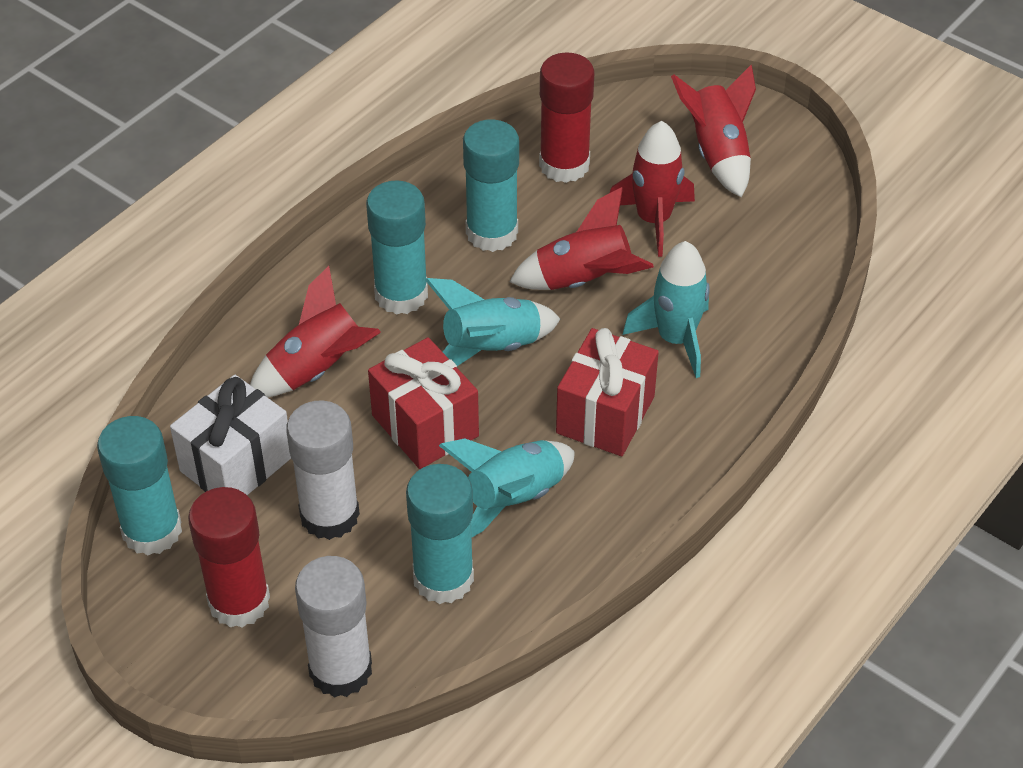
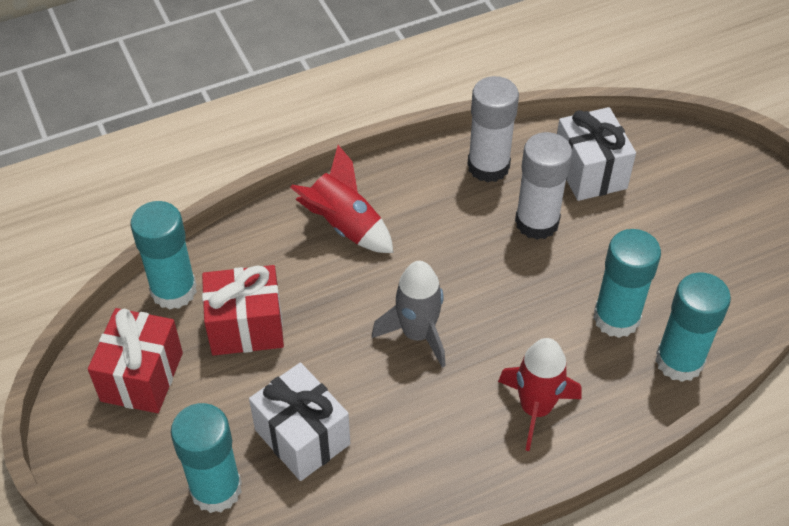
grey rocket: 0 -> 1
red glue stick: 2 -> 0
red rocket: 4 -> 2
turquoise rocket: 3 -> 0
white gift: 1 -> 2

